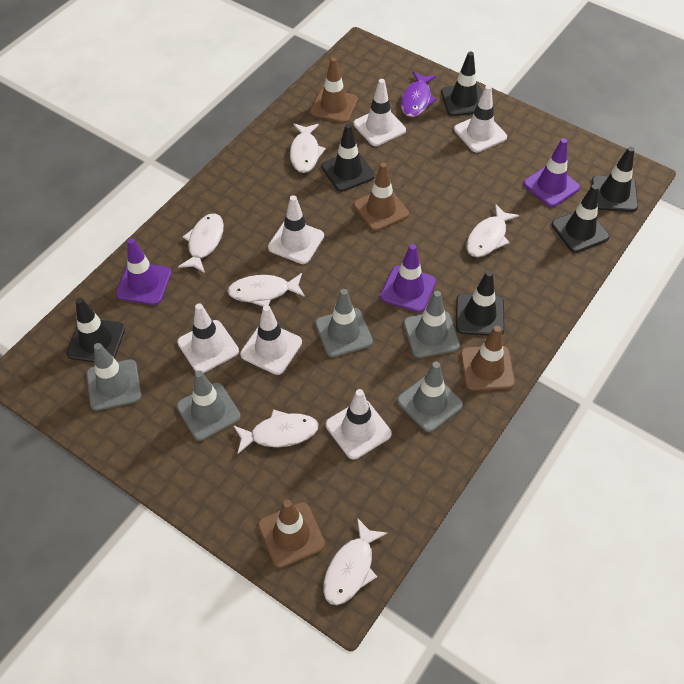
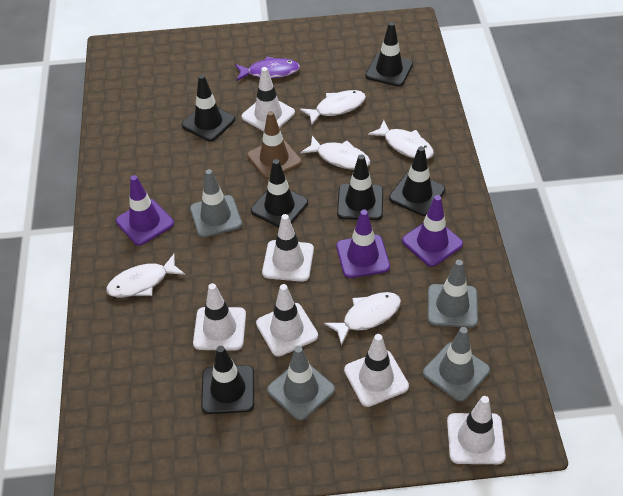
brown traffic cone: 4 -> 1
grey traffic cone: 5 -> 4
white fish: 6 -> 5

